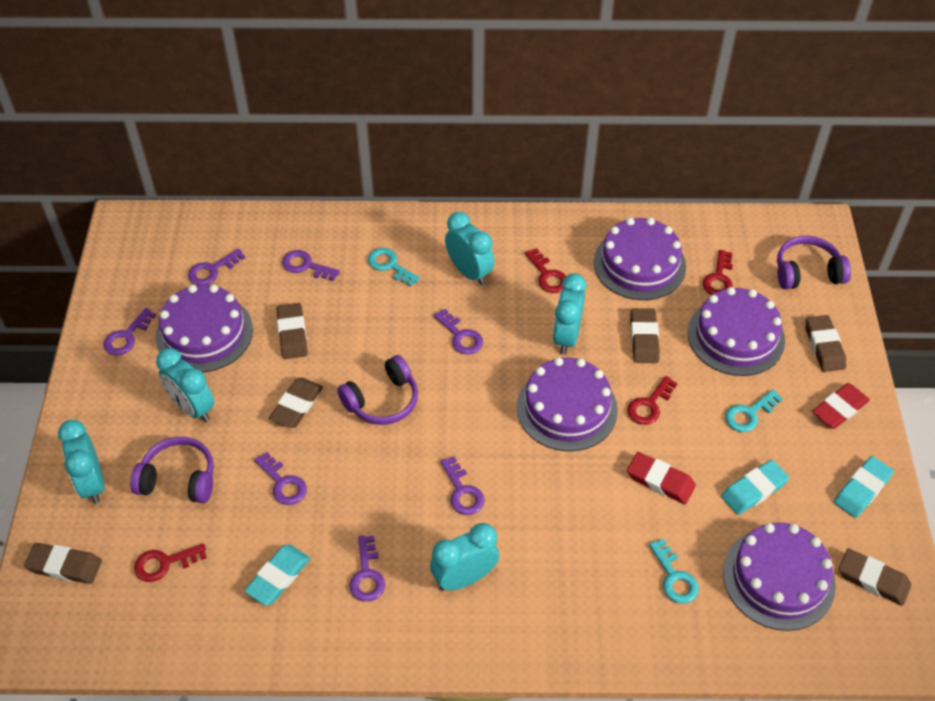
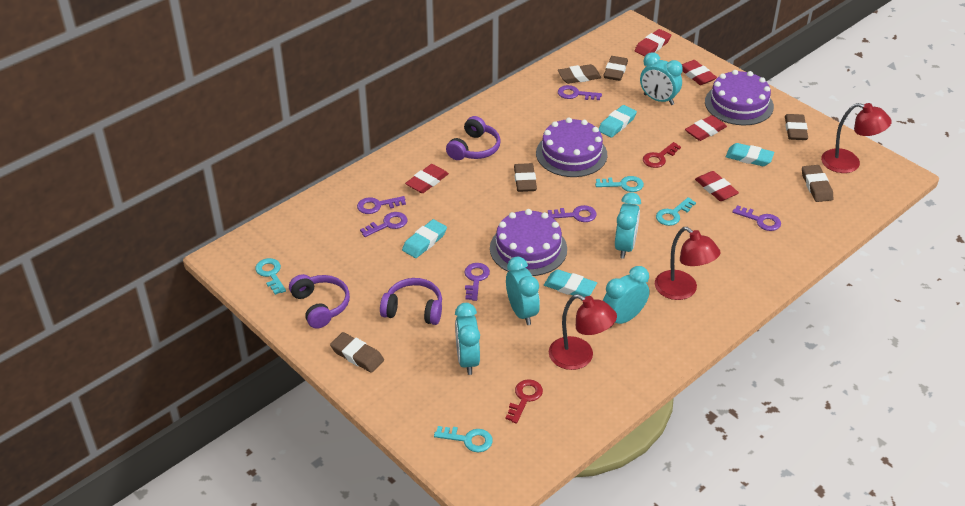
purple cake: 5 -> 3
purple key: 7 -> 6
red eraser: 2 -> 5
red key: 4 -> 2
red lamp: 0 -> 3
turquoise eraser: 3 -> 4
turquoise key: 3 -> 4

